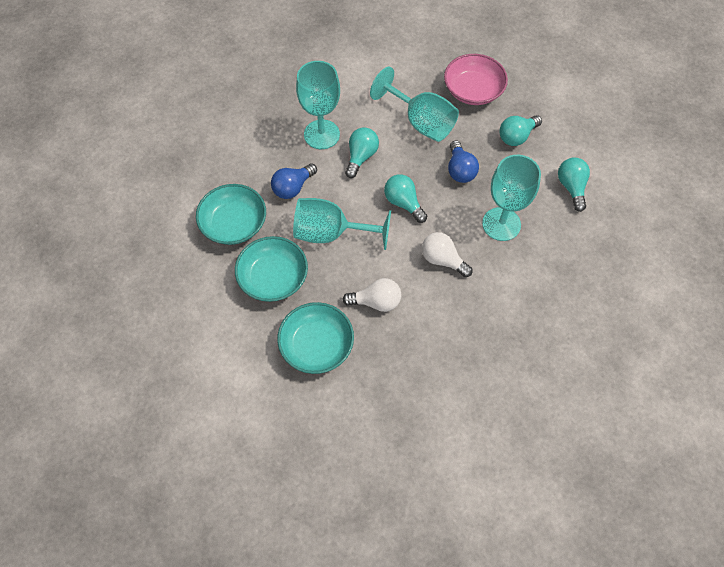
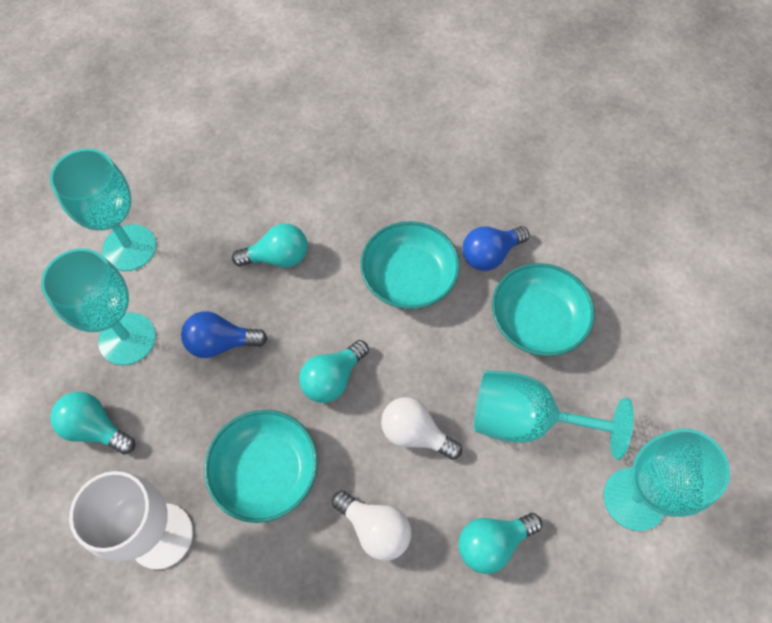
pink bowl: 1 -> 0
white goblet: 0 -> 1

